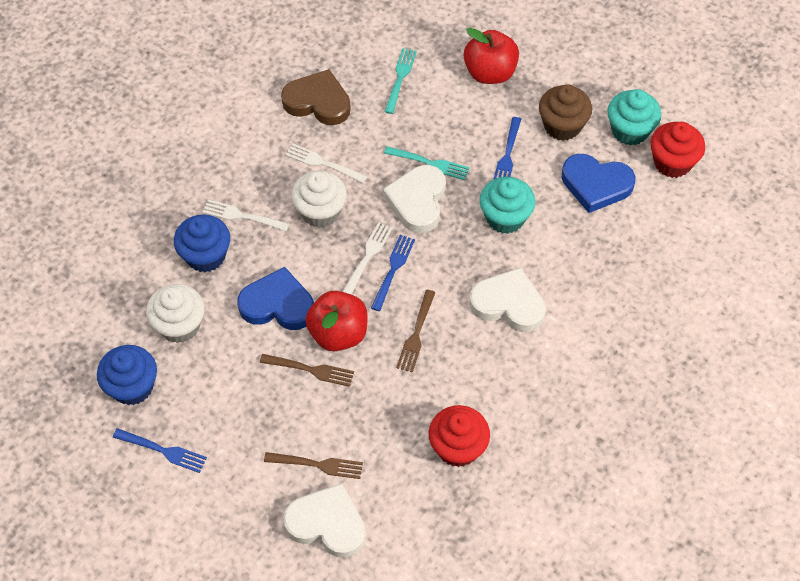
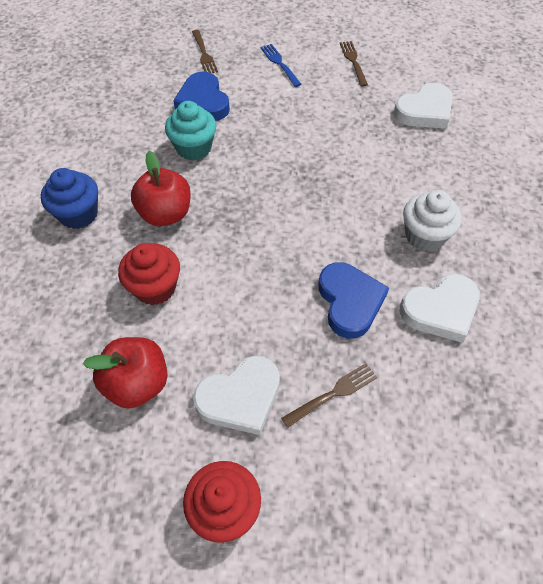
blue cupcake: 2 -> 1
blue fork: 3 -> 1
brown cupcake: 1 -> 0
brown heart: 1 -> 0
turquoise cupcake: 2 -> 1
turquoise fork: 2 -> 0
white cupcake: 2 -> 1
white fork: 3 -> 0

